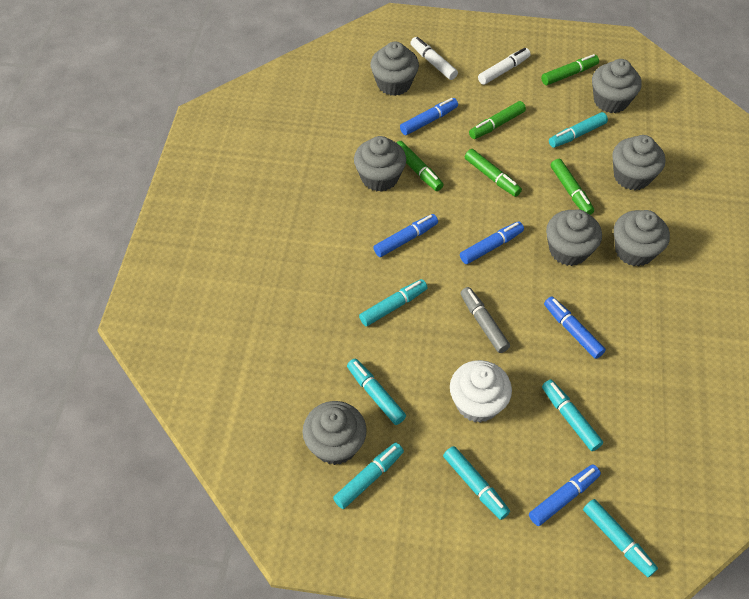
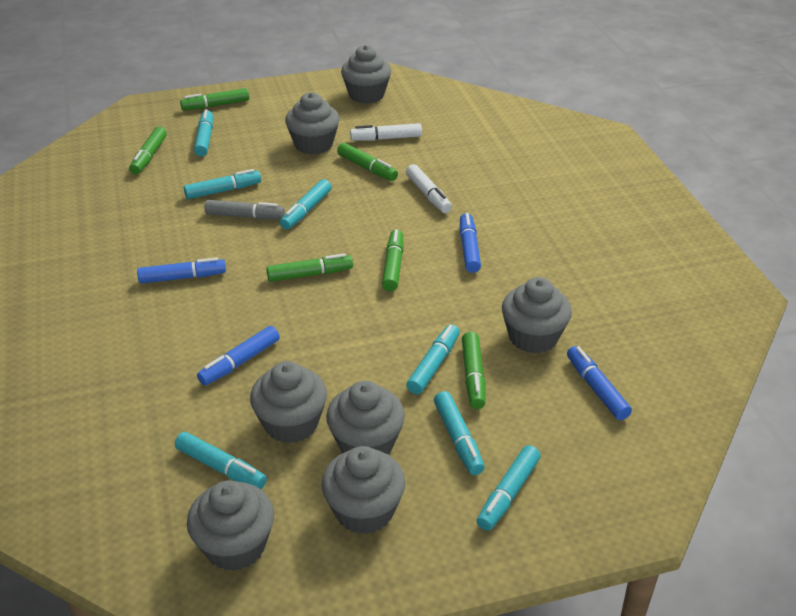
blue marker: 5 -> 4
green marker: 5 -> 6
white cupcake: 1 -> 0

